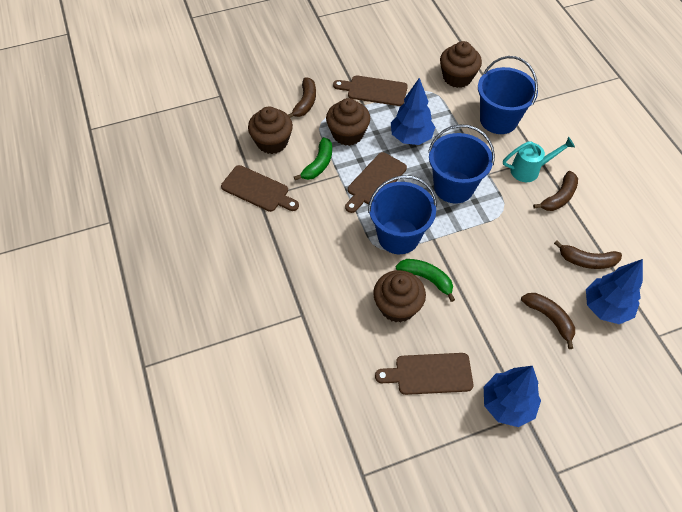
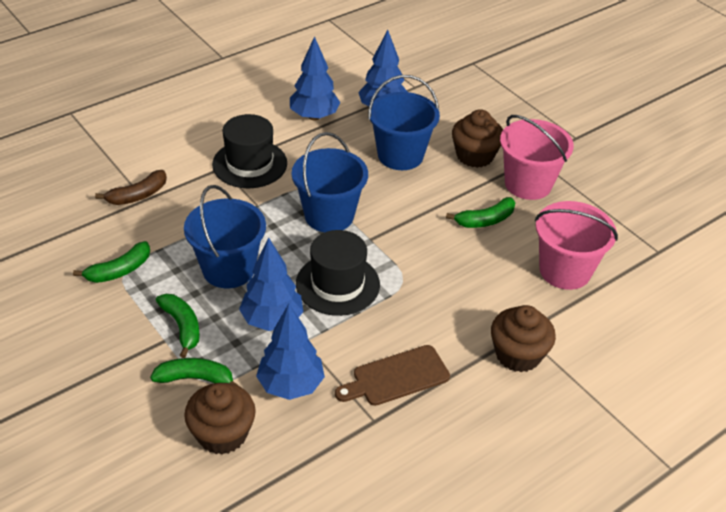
black hat: 0 -> 2
blue tree: 3 -> 4
brown banana: 4 -> 1
brown cupcake: 4 -> 3
brown cutting board: 4 -> 1
green banana: 2 -> 4
pink bucket: 0 -> 2
turquoise watering can: 1 -> 0

